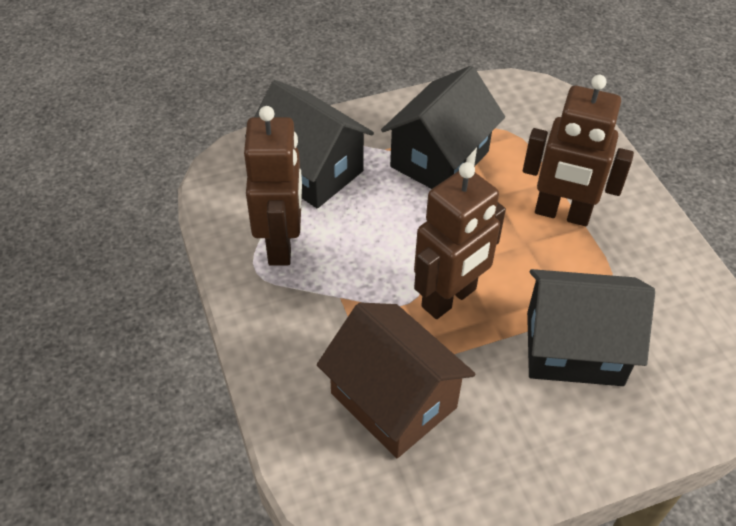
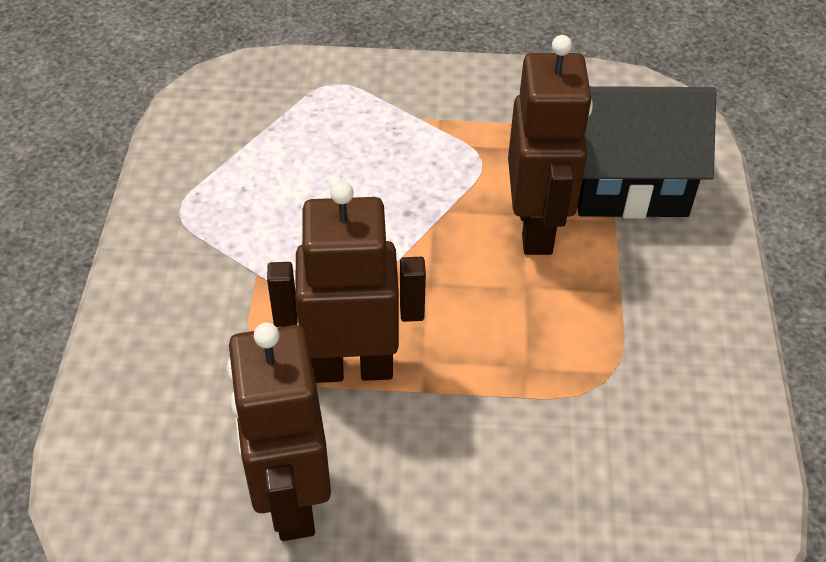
black house: 3 -> 1
brown house: 1 -> 0

